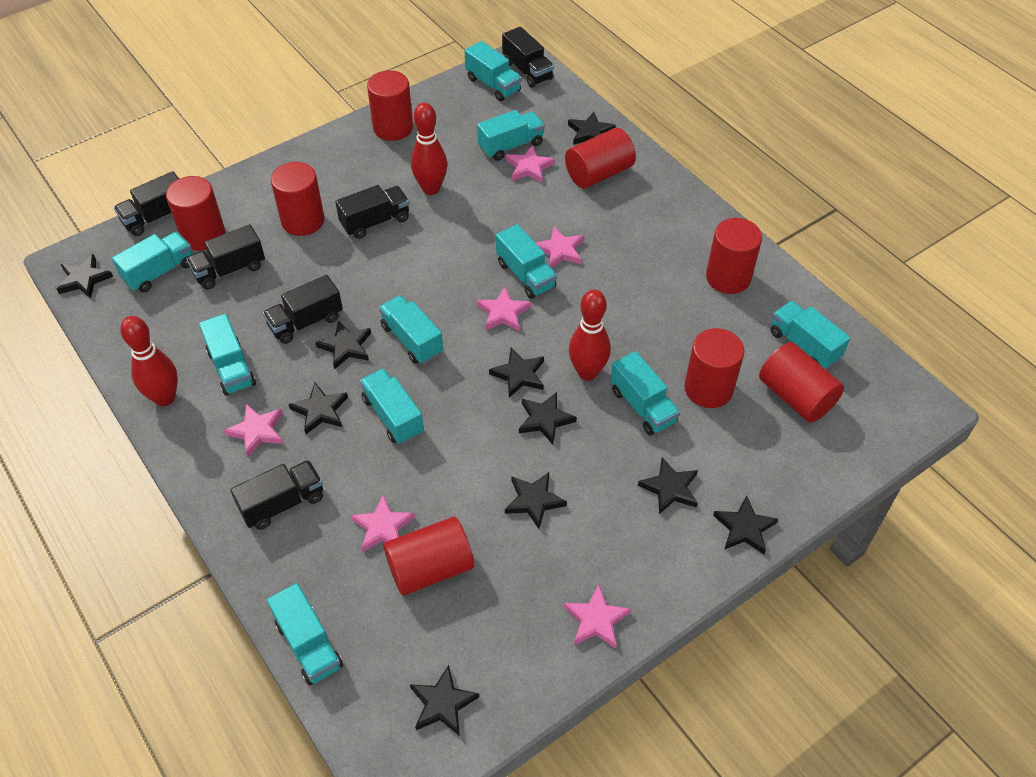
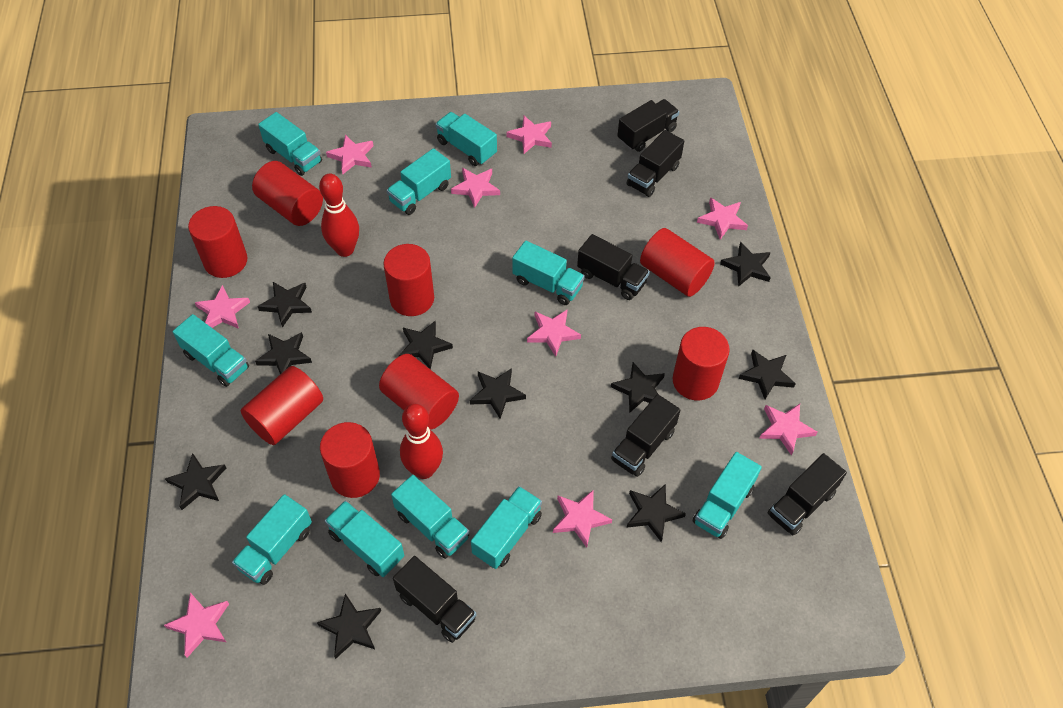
pink star: 6 -> 9
red bowling pin: 3 -> 2

